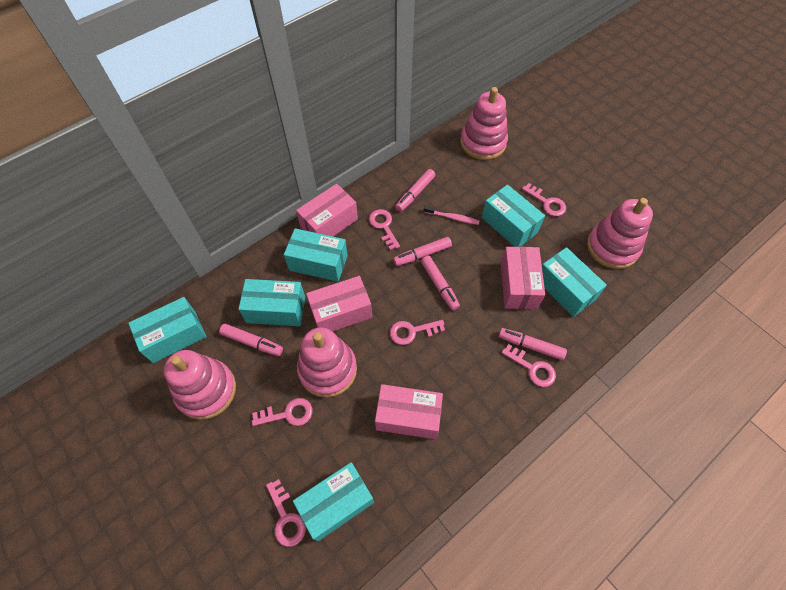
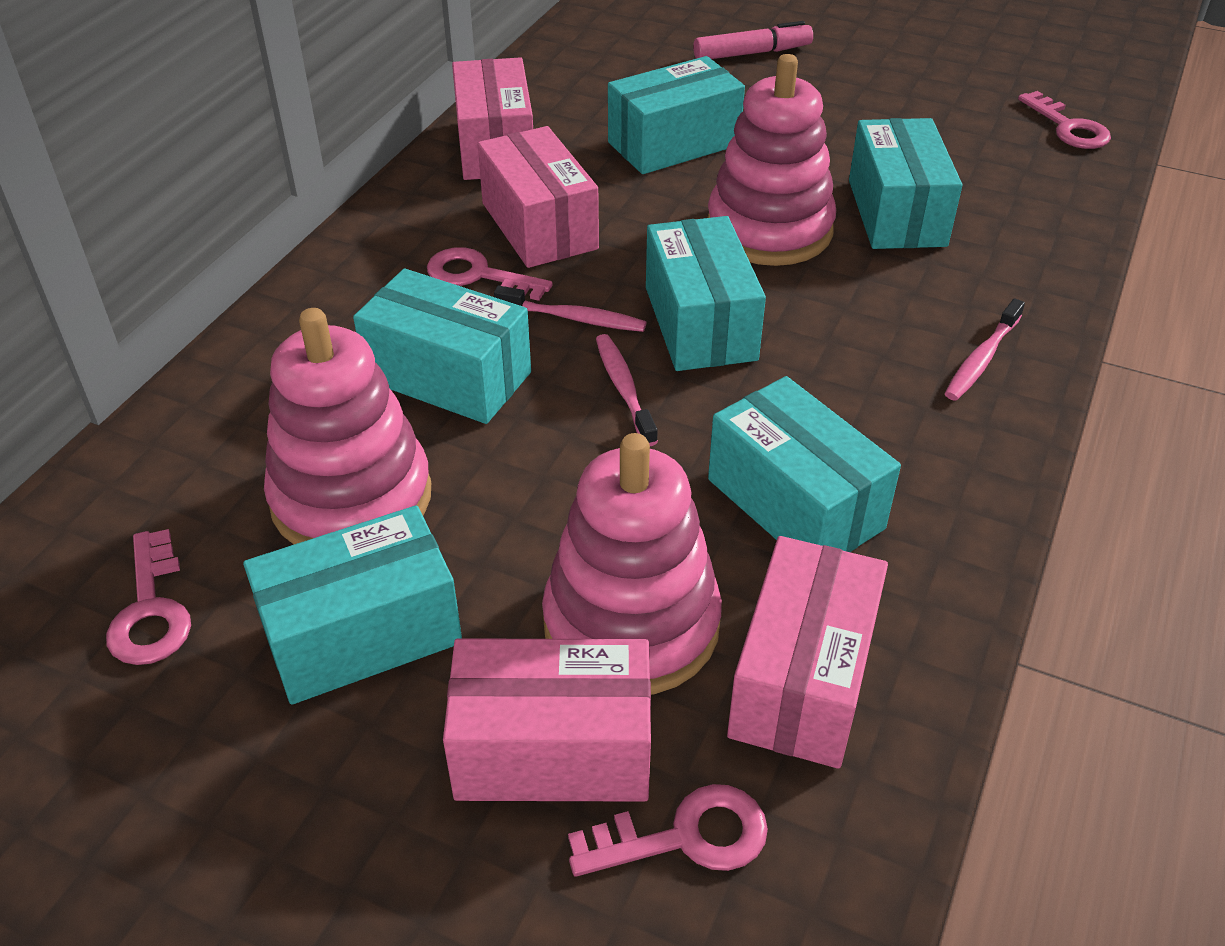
pink key: 6 -> 4
pink marker: 5 -> 1
pink stacking toy: 4 -> 3
pink toothbrush: 1 -> 3

